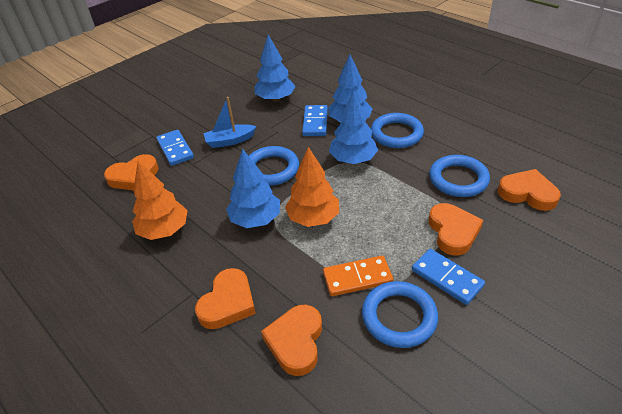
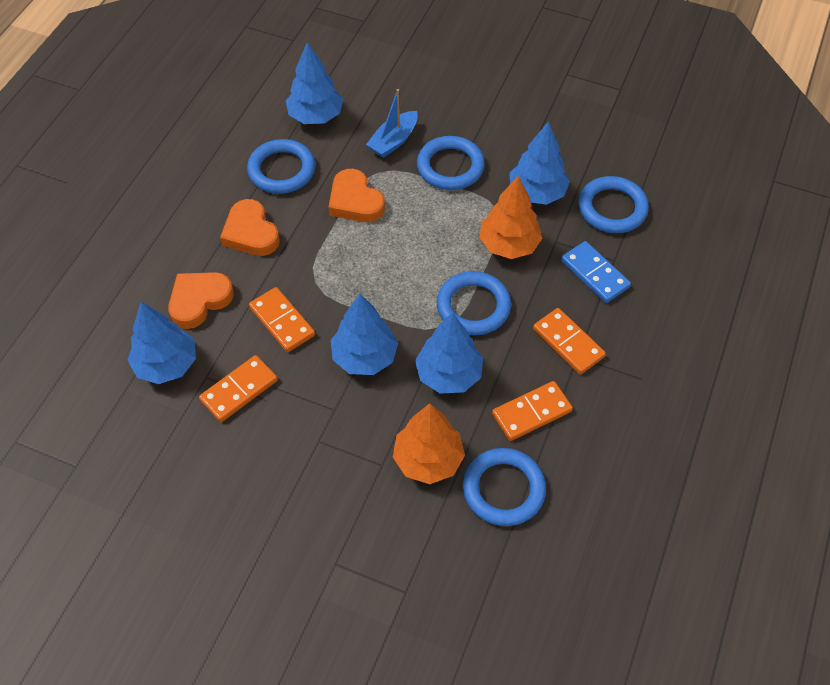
blue domino: 3 -> 1
blue ring: 4 -> 5
blue tree: 4 -> 5
orange domino: 1 -> 4
orange heart: 5 -> 3

